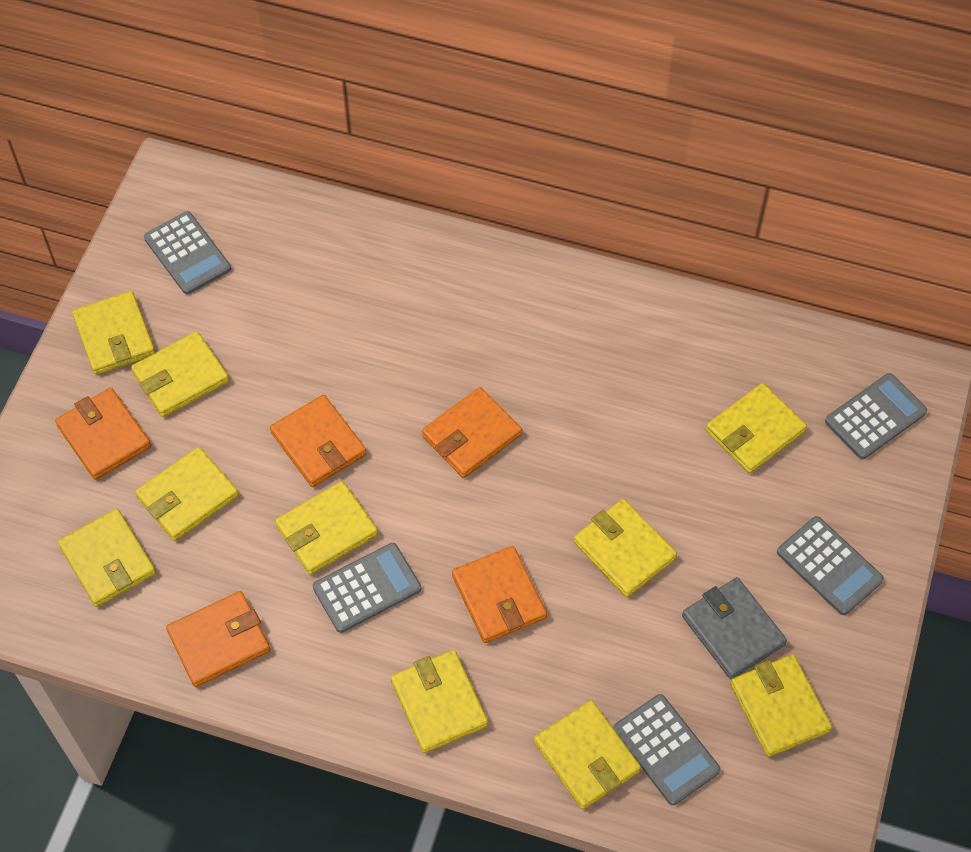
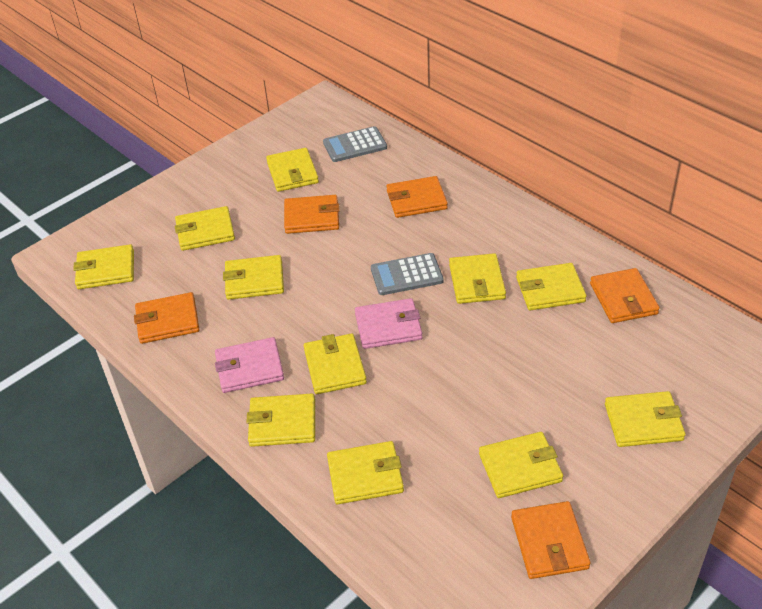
grey calculator: 5 -> 2
grey wallet: 1 -> 0
pink wallet: 0 -> 2
yellow wallet: 10 -> 11

